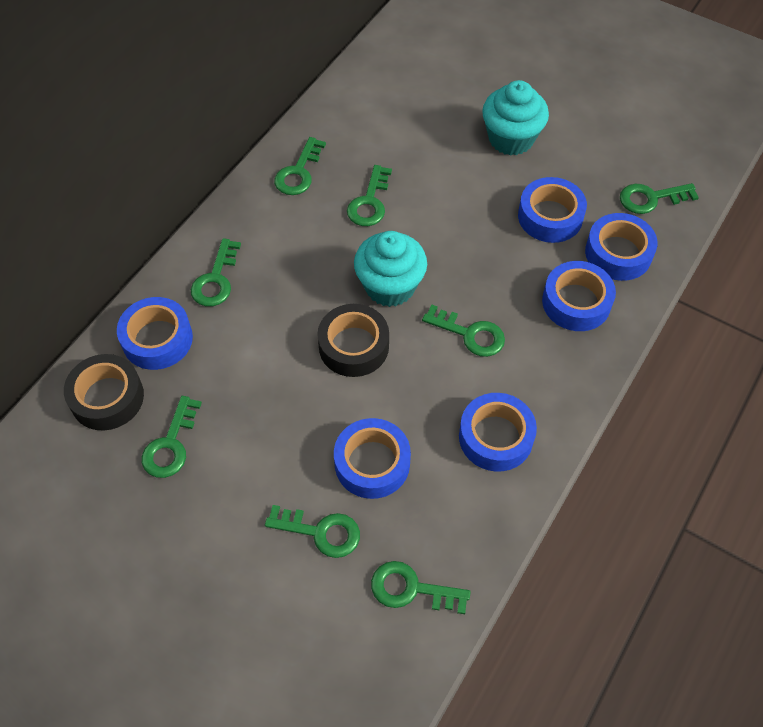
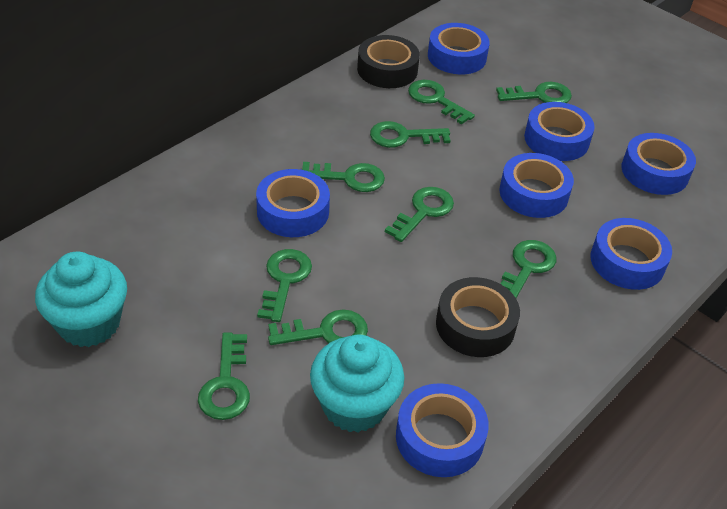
blue tape: 6 -> 7
green key: 8 -> 9

